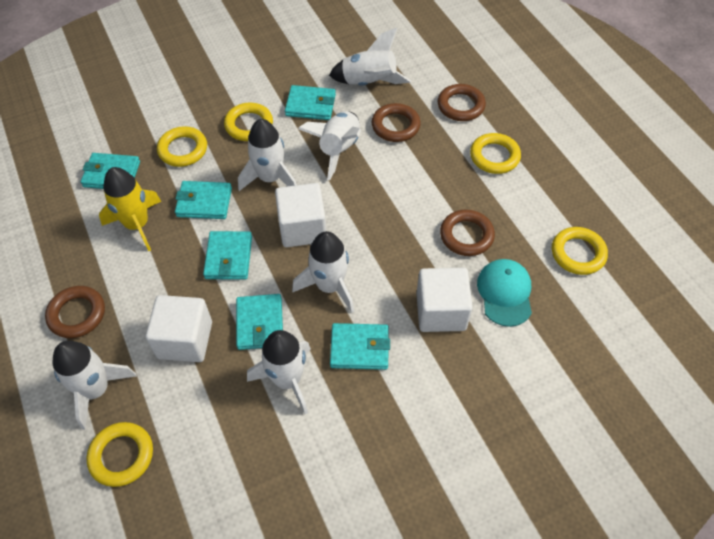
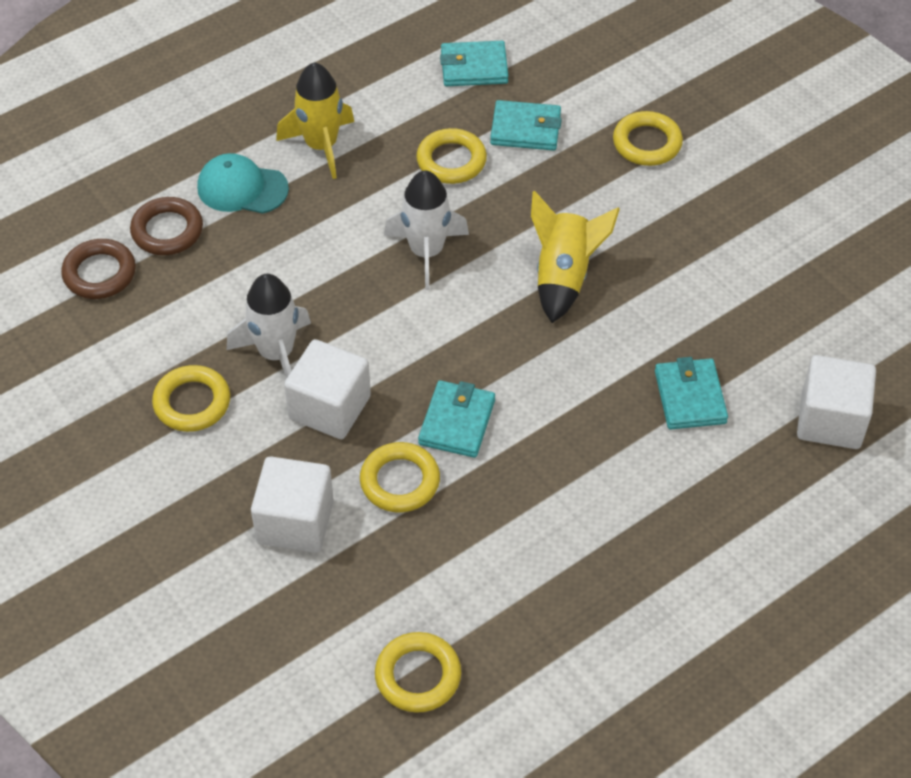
brown ring: 4 -> 2
turquoise wallet: 6 -> 4
white rocket: 6 -> 2
yellow rocket: 1 -> 2

